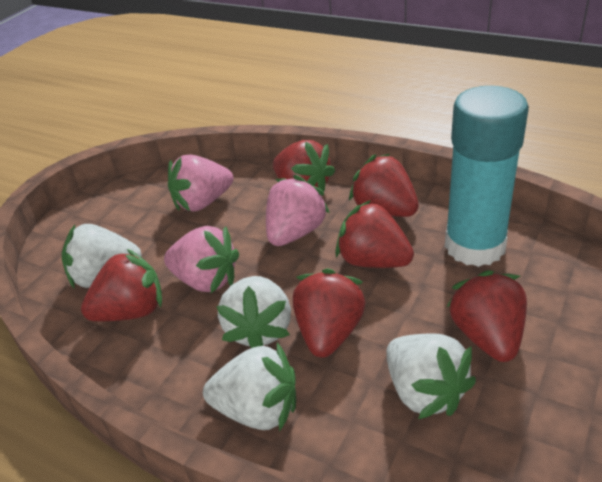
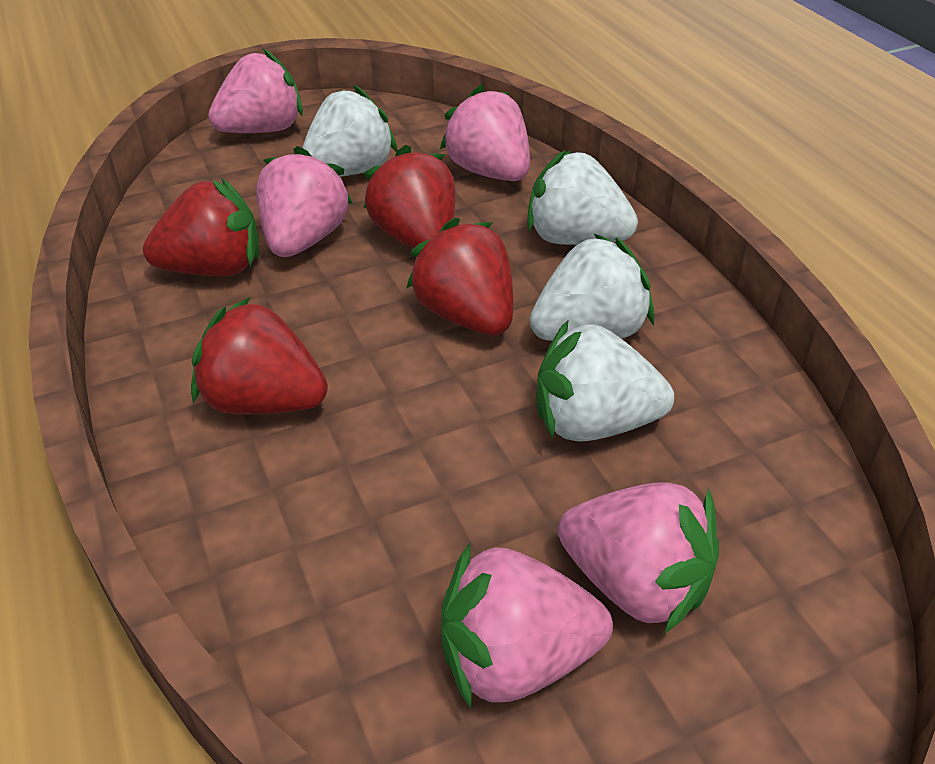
pink strawberry: 3 -> 5
red strawberry: 6 -> 4
turquoise glue stick: 1 -> 0

